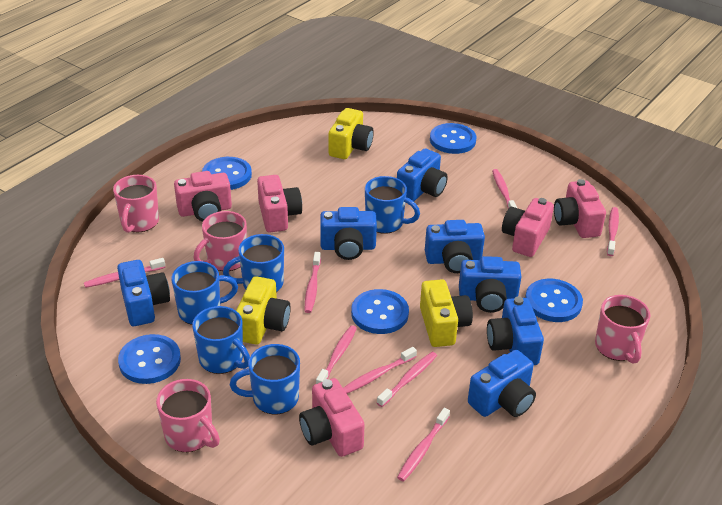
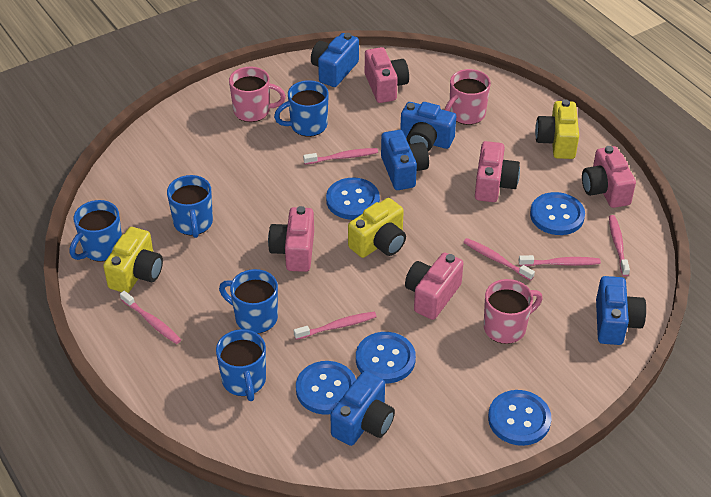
blue camera: 7 -> 5
pink mug: 4 -> 3
pink toothbrush: 8 -> 6

